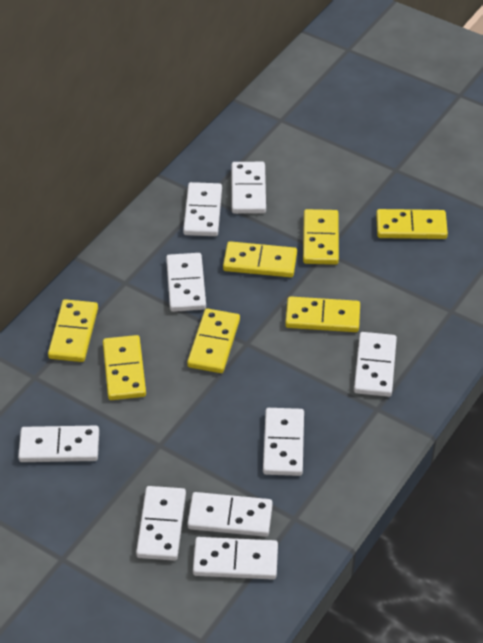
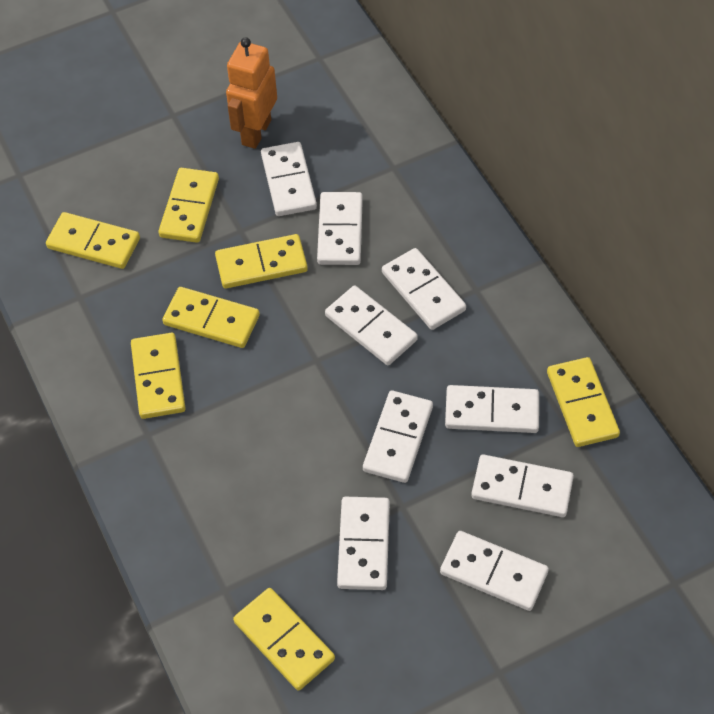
orange robot: 0 -> 1

